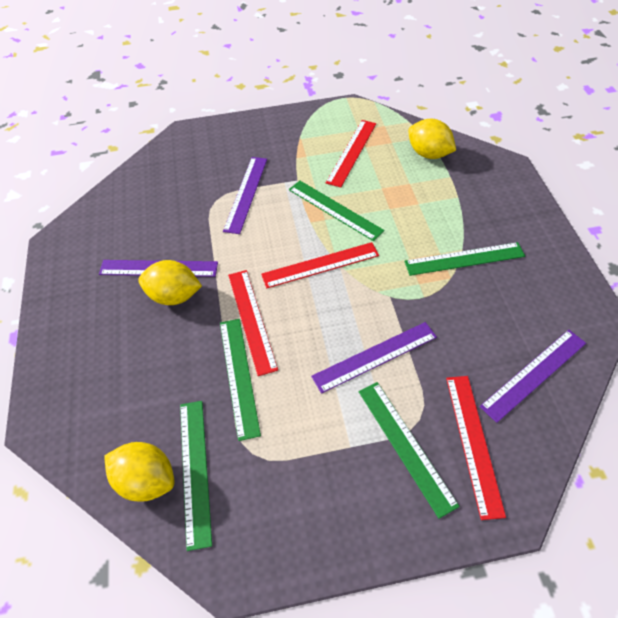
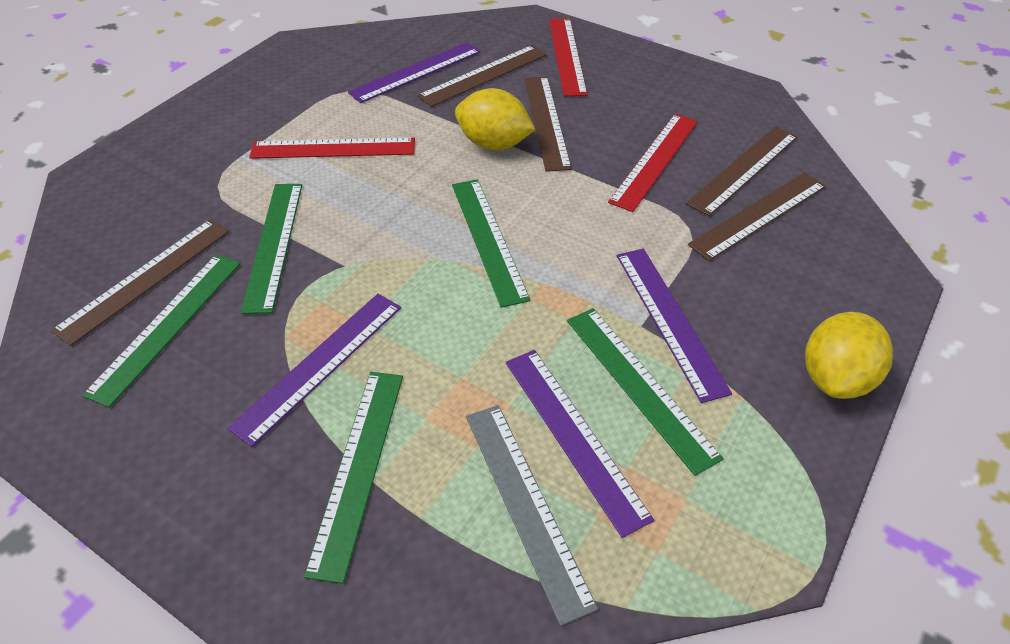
brown ruler: 0 -> 5
grey ruler: 0 -> 1
red ruler: 4 -> 3
yellow lemon: 3 -> 2

